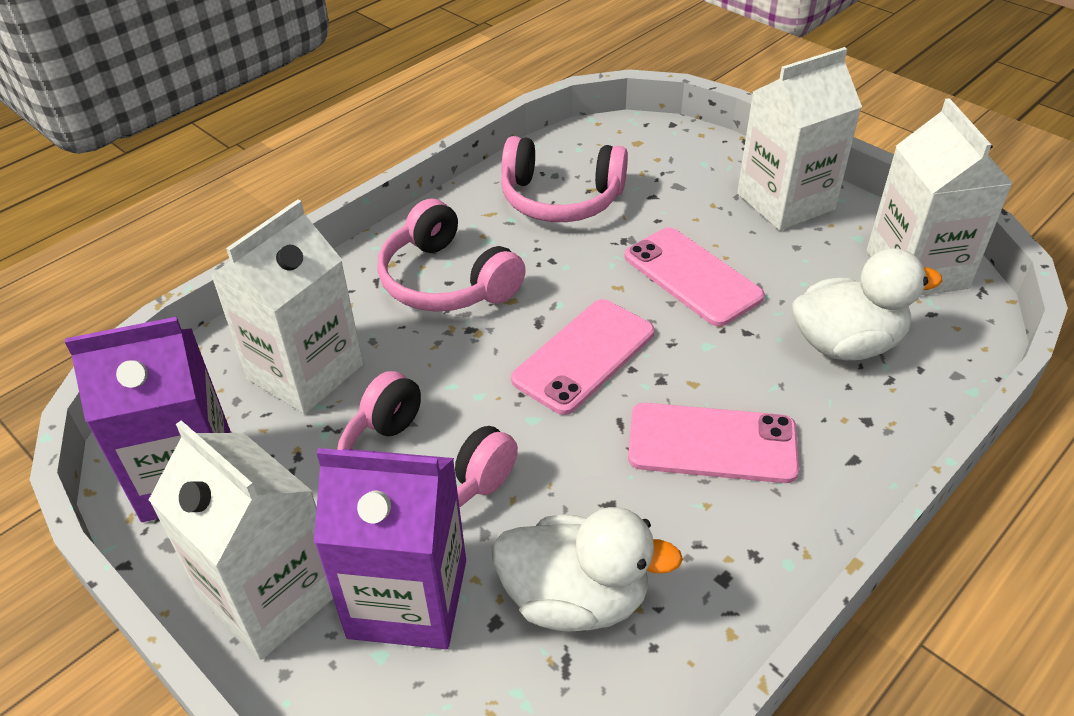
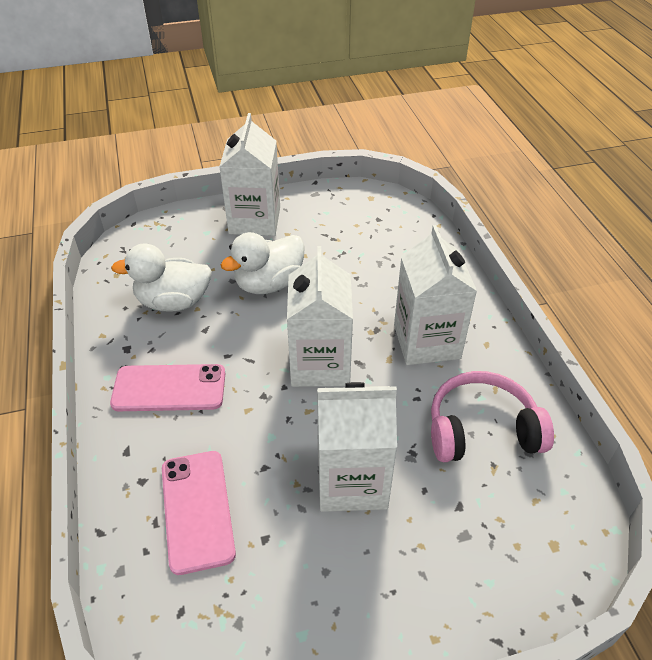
pink headphones: 3 -> 1
pink phone: 3 -> 2
purple carton: 2 -> 0

